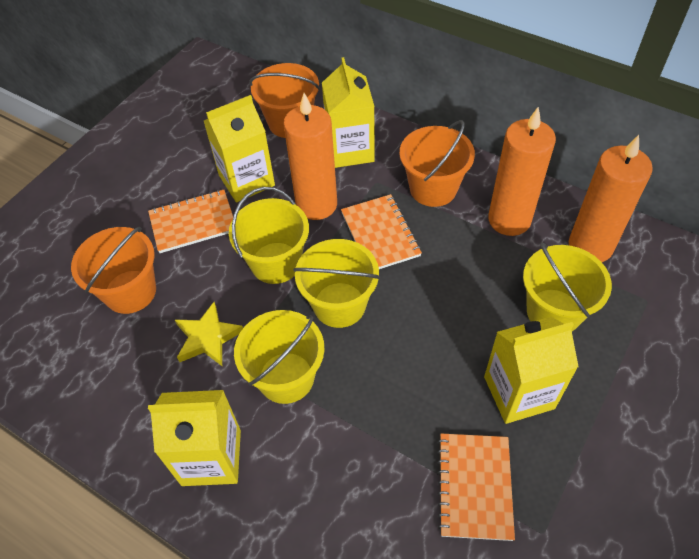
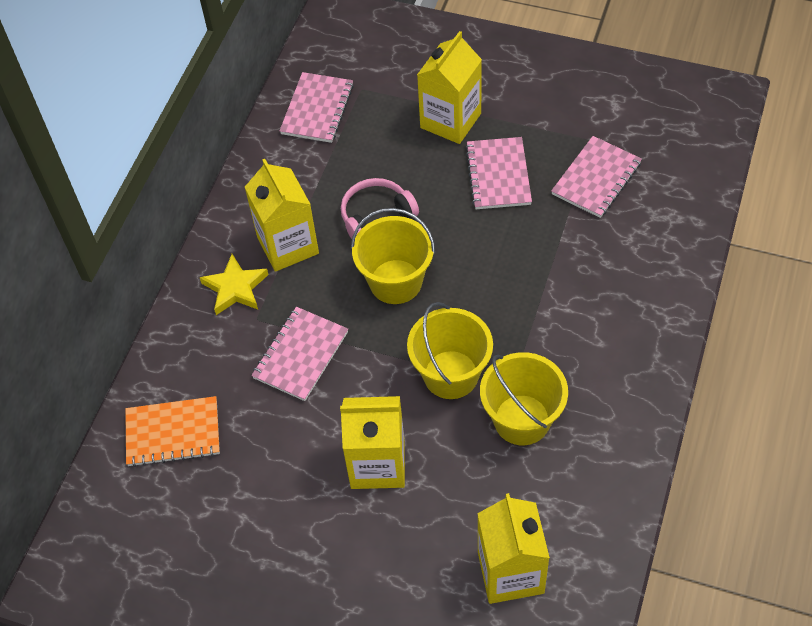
orange bucket: 3 -> 0
orange candle: 3 -> 0
orange notebook: 3 -> 1
pink headphones: 0 -> 1
pink notebook: 0 -> 4
yellow bucket: 4 -> 3

